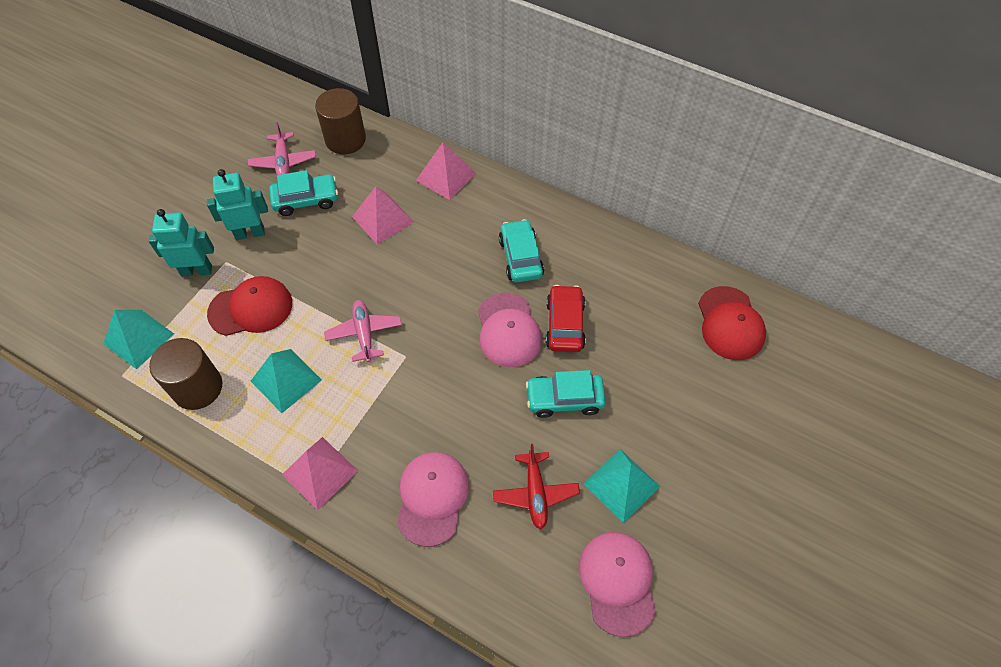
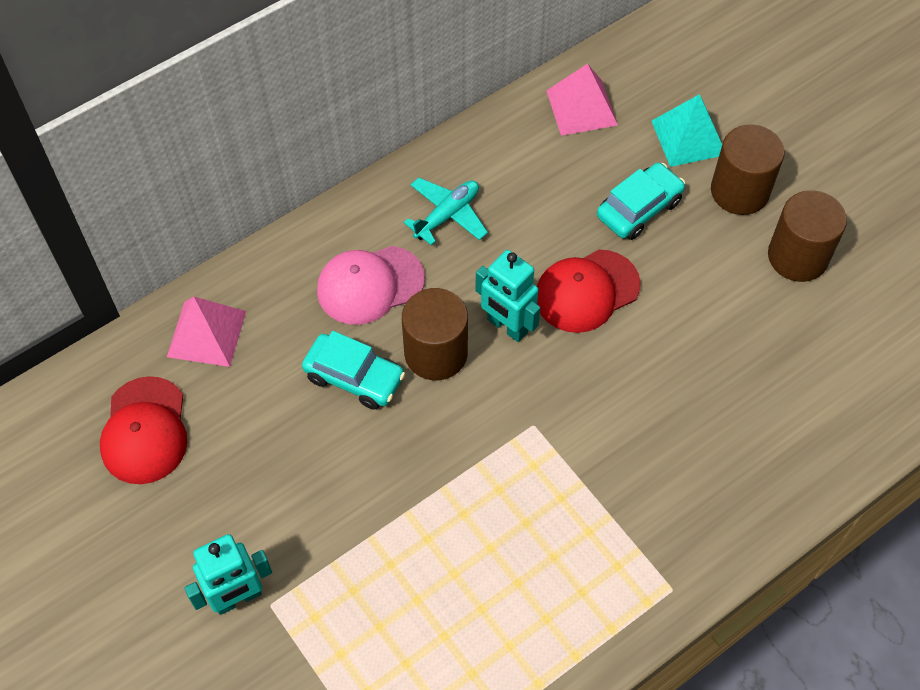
brown cylinder: 2 -> 3
pink cap: 3 -> 1
pink plane: 2 -> 0
pink pyramid: 3 -> 2
red car: 1 -> 0
red plane: 1 -> 0
turquoise car: 3 -> 2
turquoise plane: 0 -> 1
turquoise pyramid: 3 -> 1

